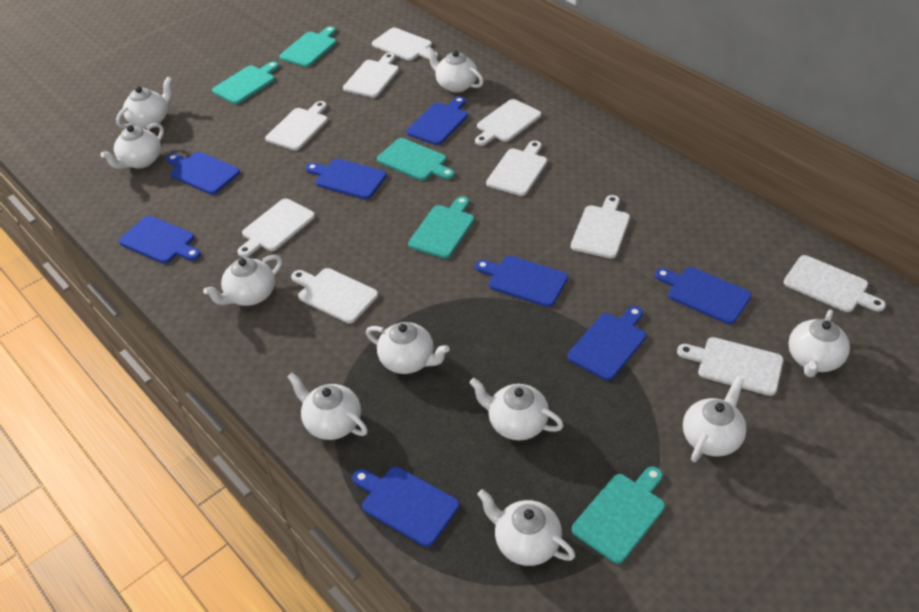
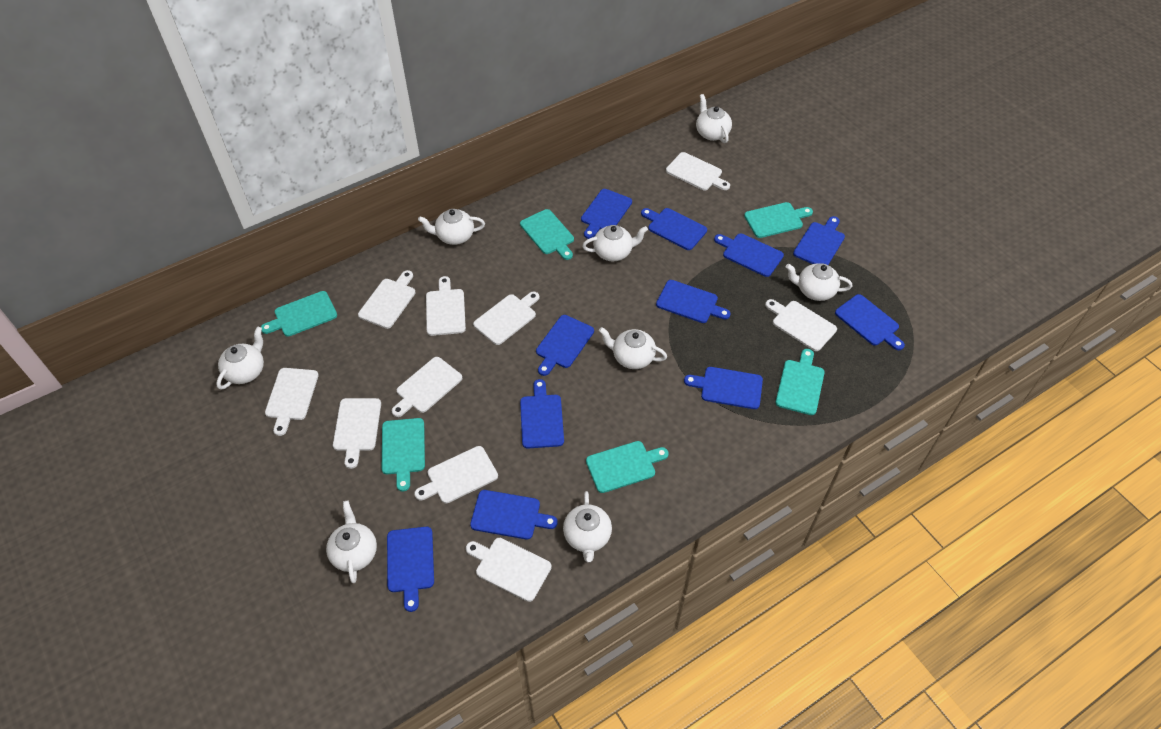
blue cutting board: 8 -> 11
turquoise cutting board: 5 -> 6
white teapot: 10 -> 8

